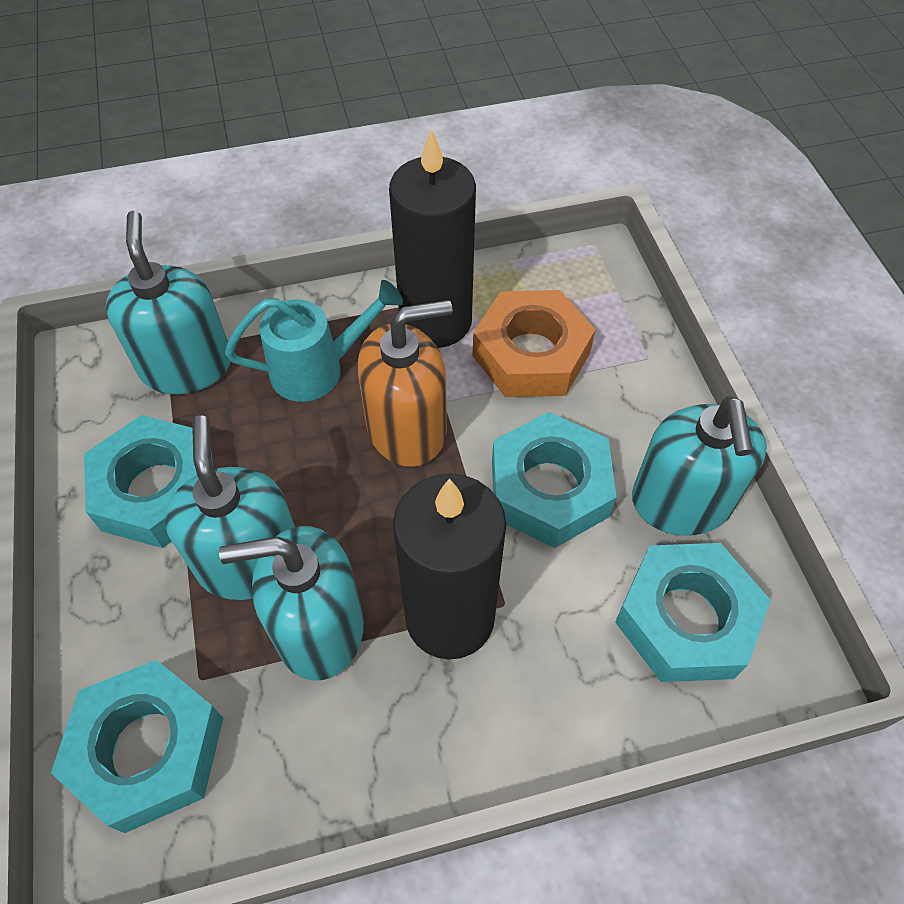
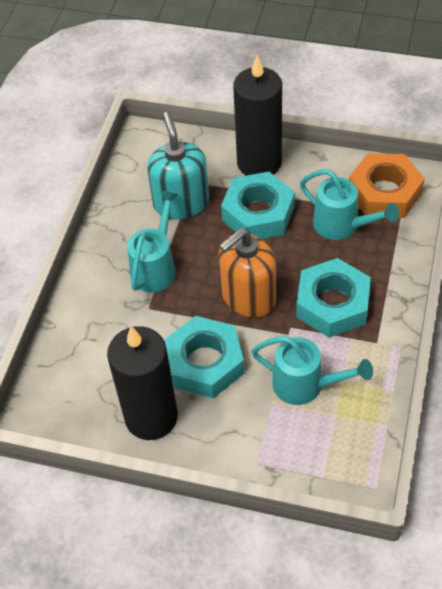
turquoise nut: 4 -> 3
turquoise soap dispenser: 4 -> 1
turquoise watering can: 1 -> 3

